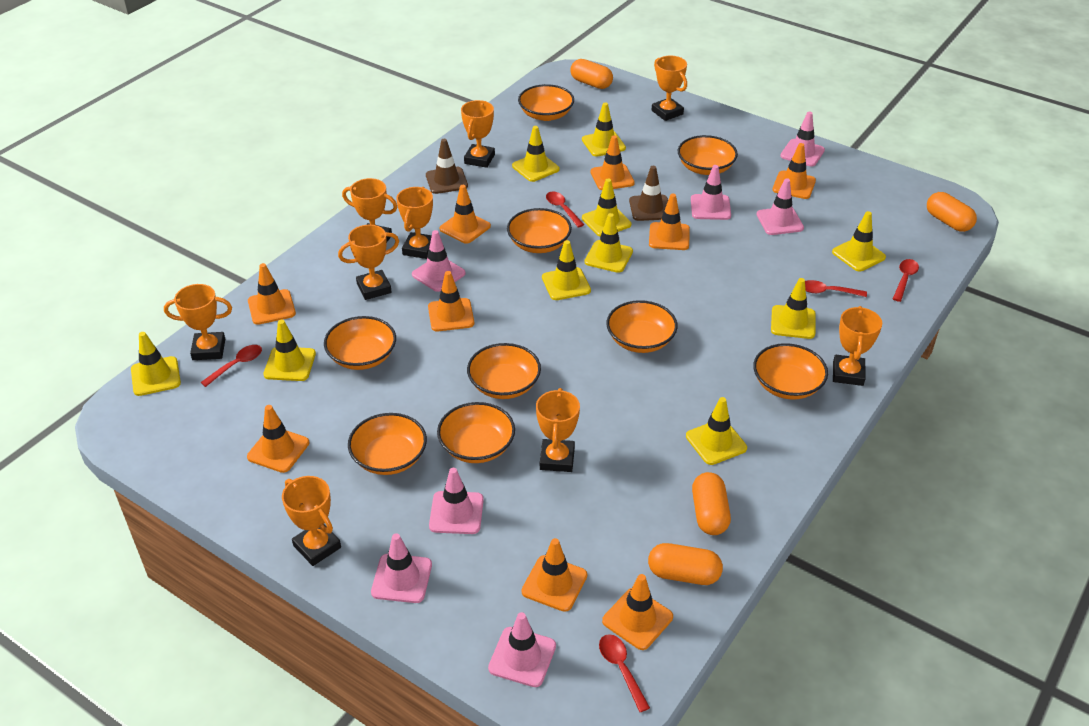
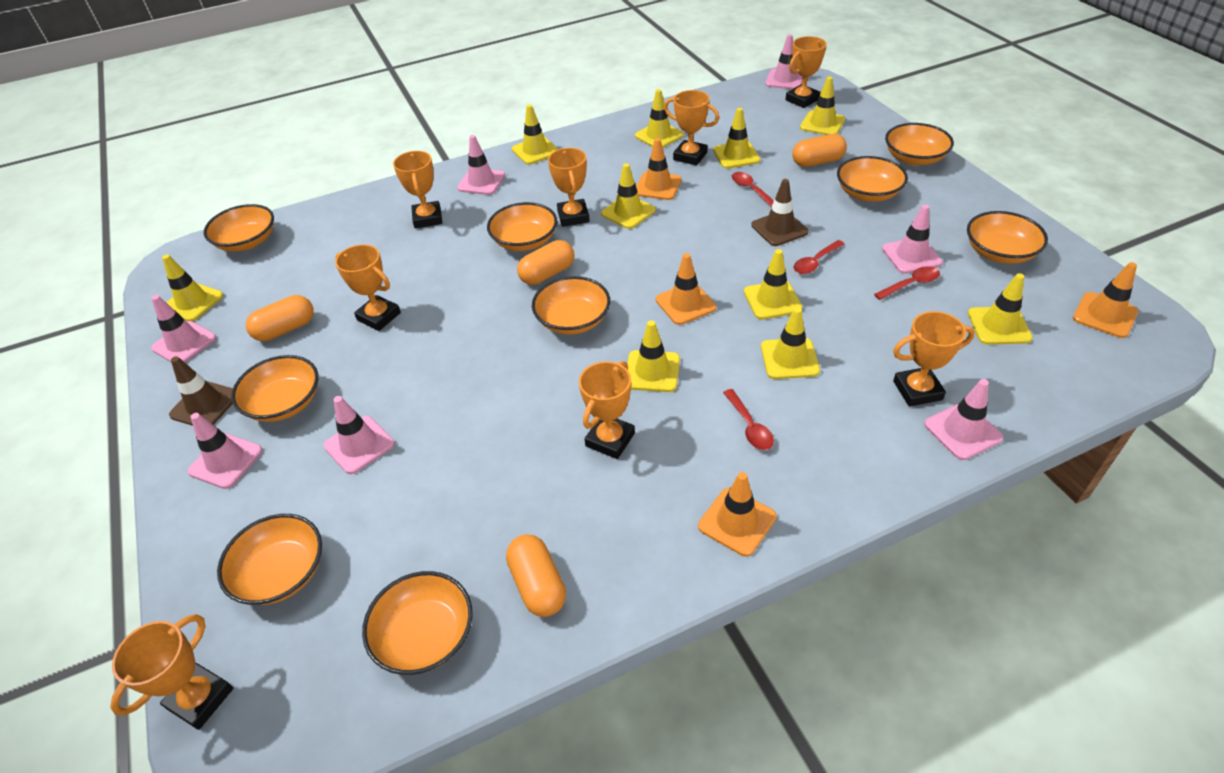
orange traffic cone: 9 -> 4
orange trophy: 9 -> 8
red spoon: 5 -> 4

